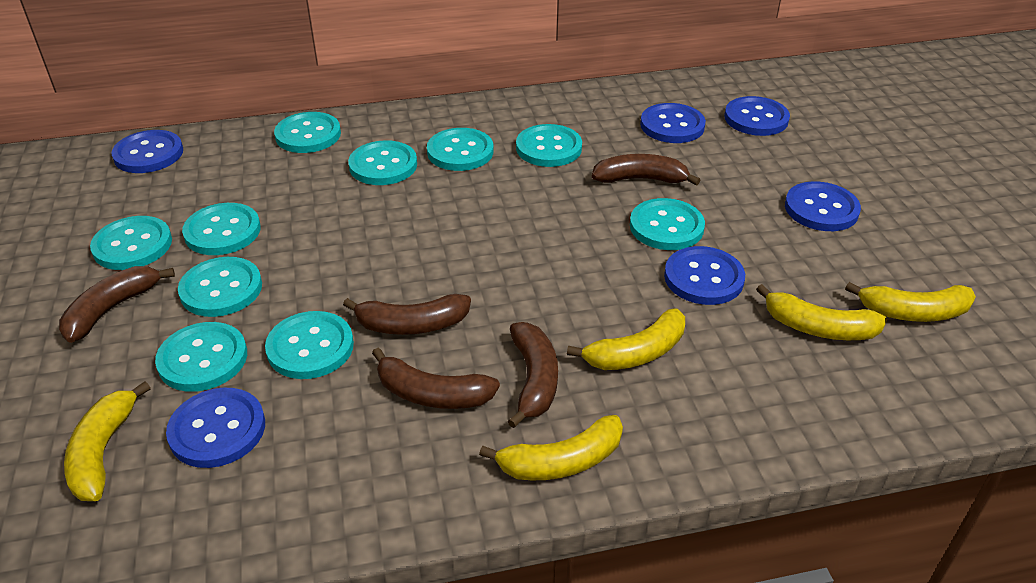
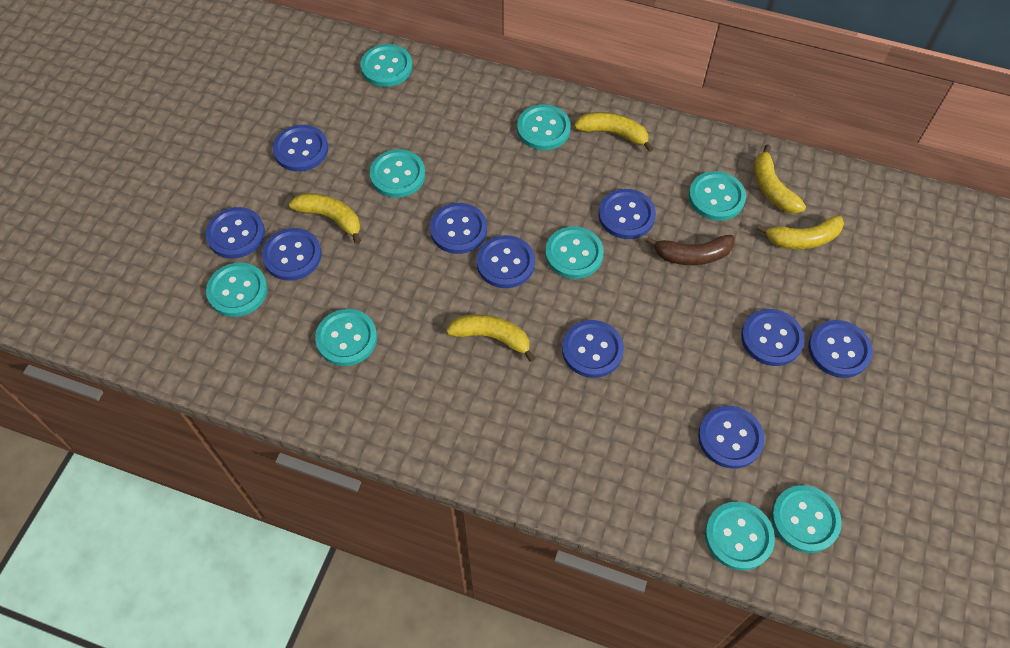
blue button: 6 -> 10
brown banana: 5 -> 1
turquoise button: 10 -> 9

